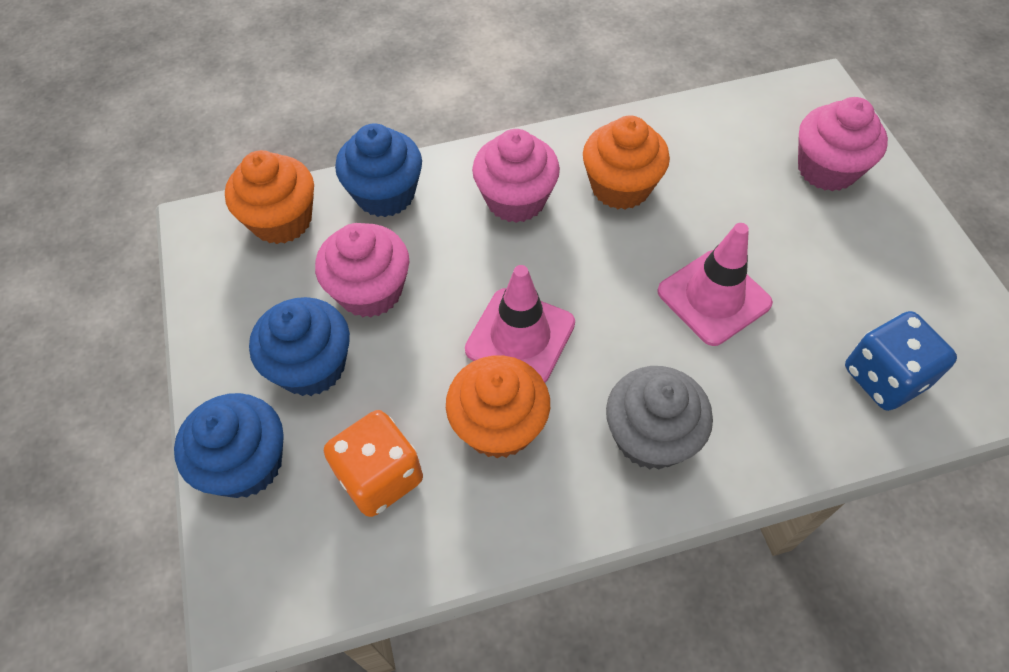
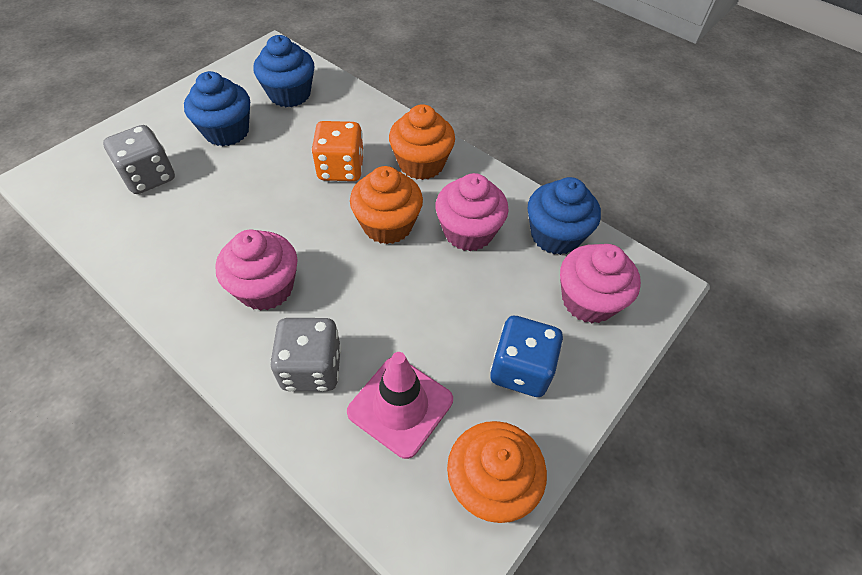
grey cupcake: 1 -> 0
grey dice: 0 -> 2
pink traffic cone: 2 -> 1

